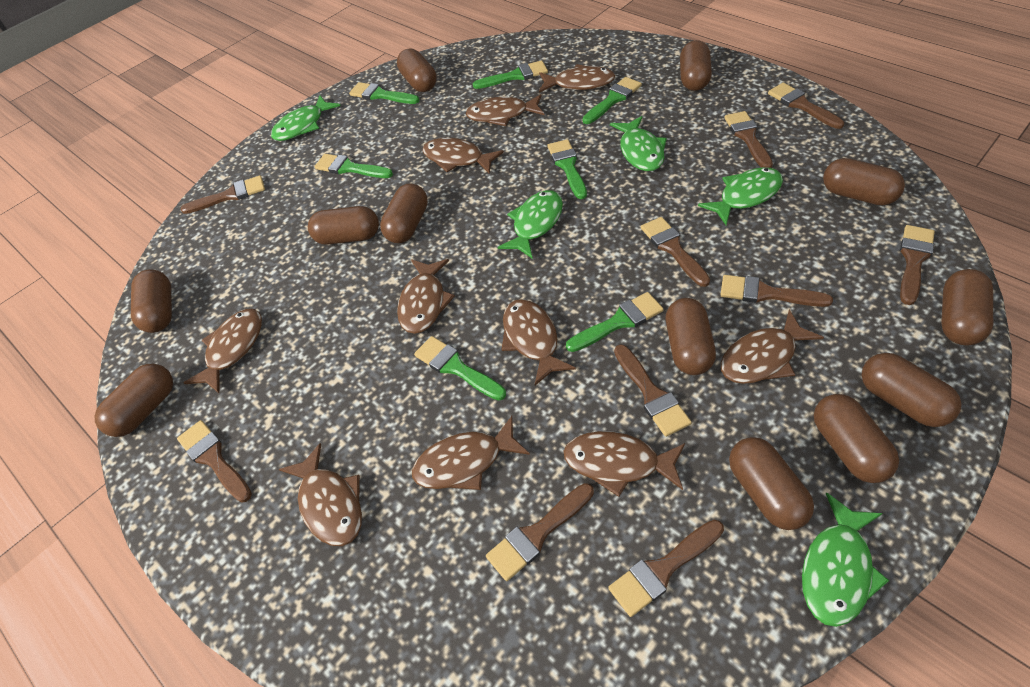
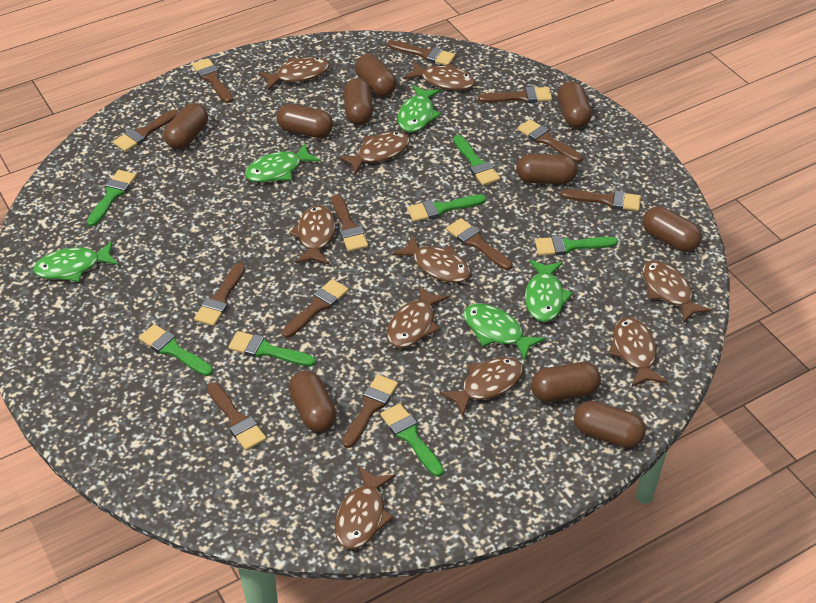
brown brush: 10 -> 12
brown capsule: 12 -> 10

